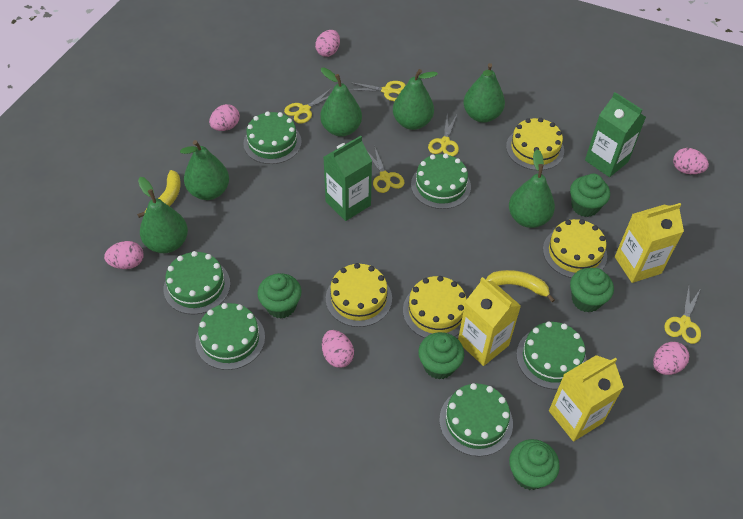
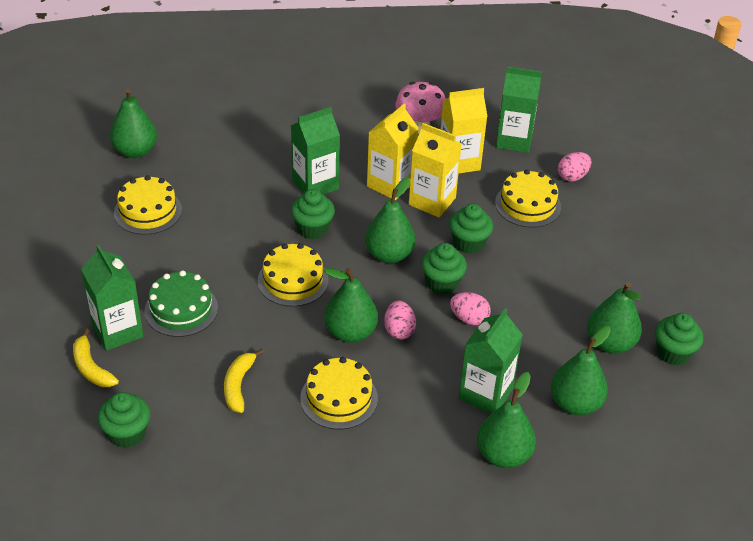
green cake: 6 -> 1
green carton: 2 -> 4
pink egg: 6 -> 3
pink mushroom: 0 -> 1
yellow scissors: 5 -> 0

